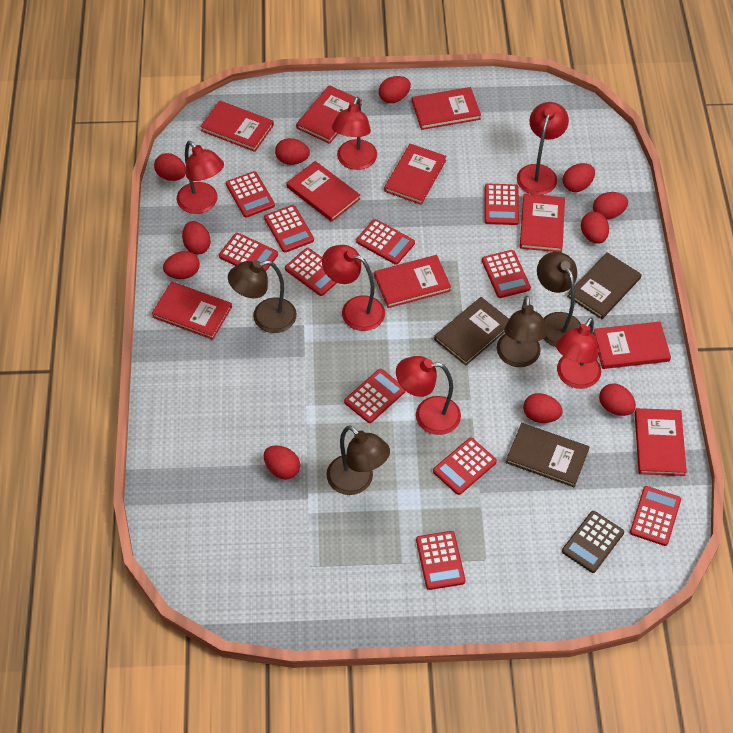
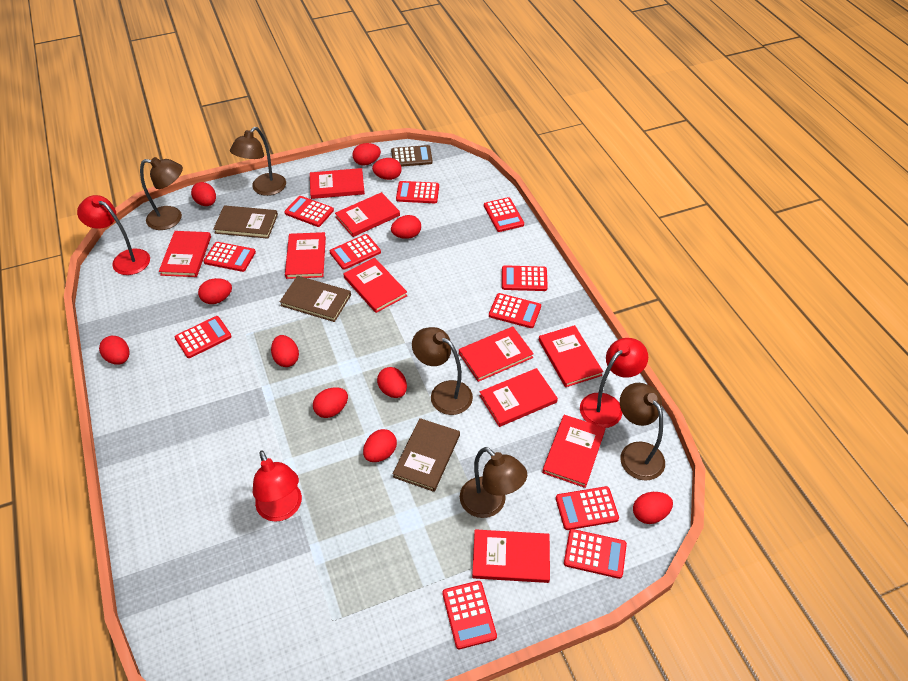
brown lamp: 4 -> 5
red lamp: 6 -> 3

